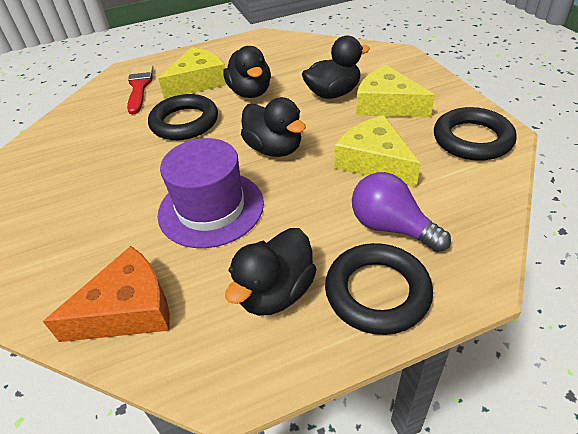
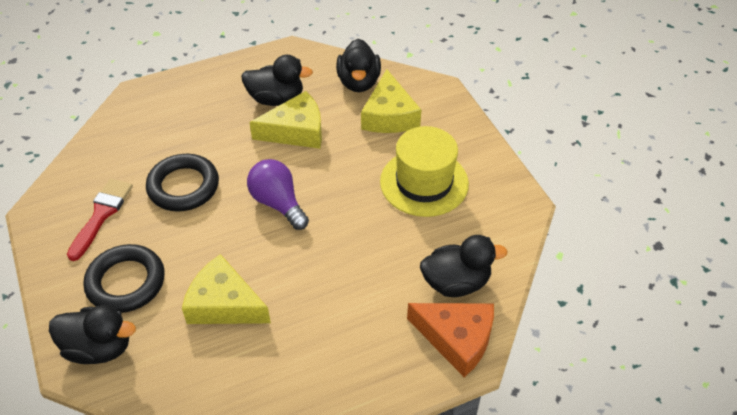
black ring: 3 -> 2
purple hat: 1 -> 0
yellow hat: 0 -> 1

